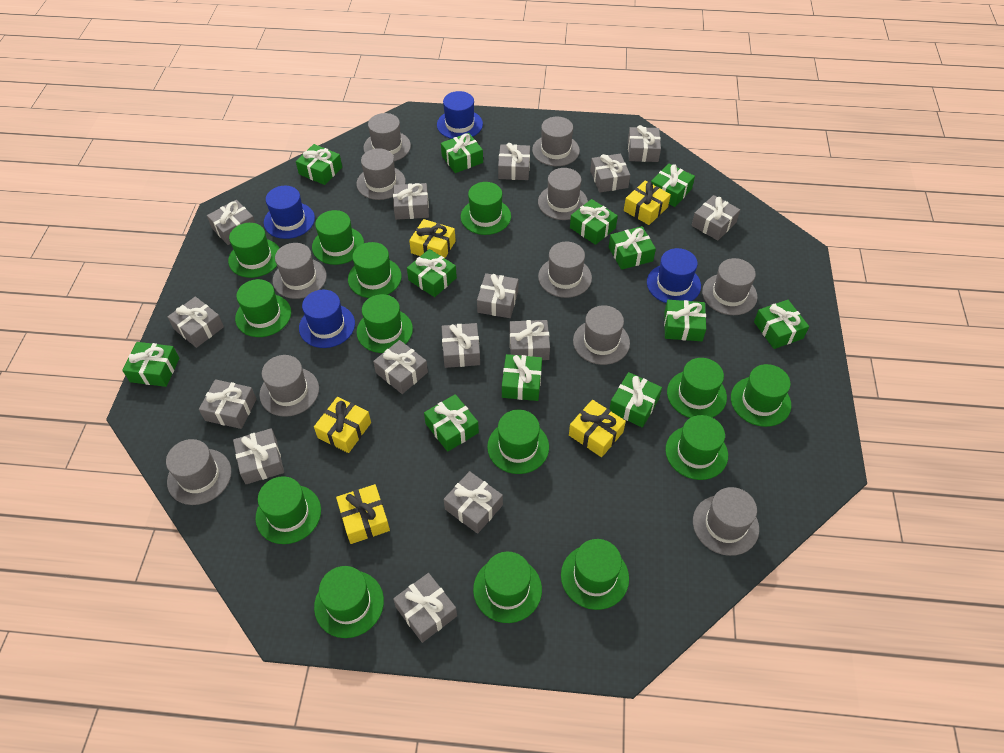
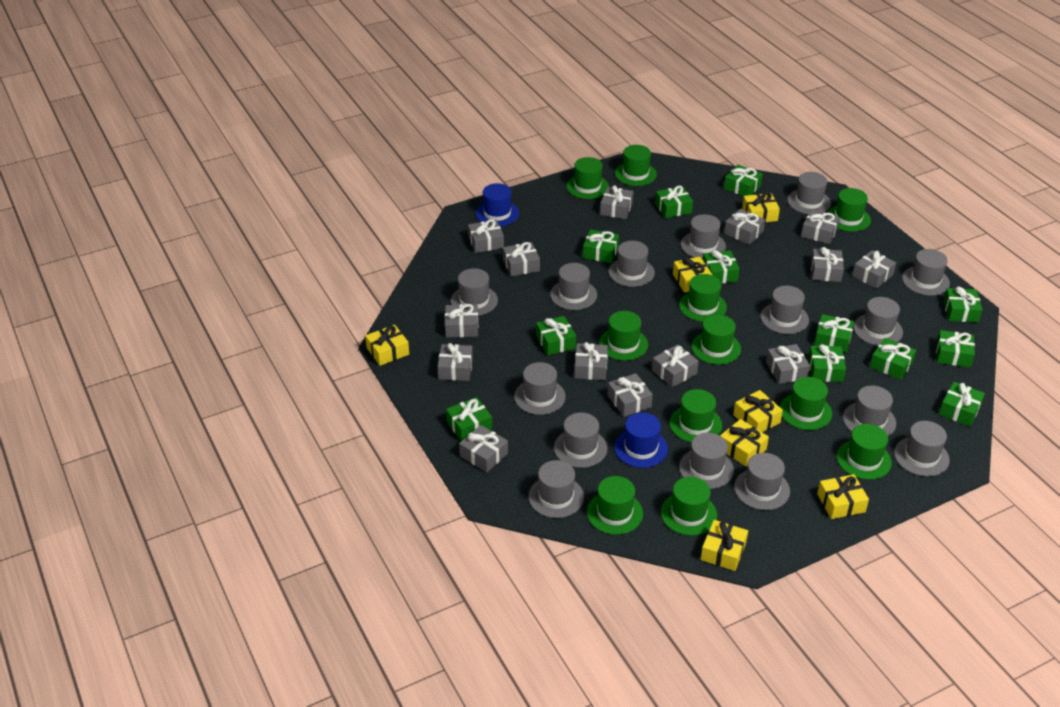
blue hat: 4 -> 2
green hat: 14 -> 11
grey gift: 15 -> 14
grey hat: 11 -> 15
yellow gift: 5 -> 7

